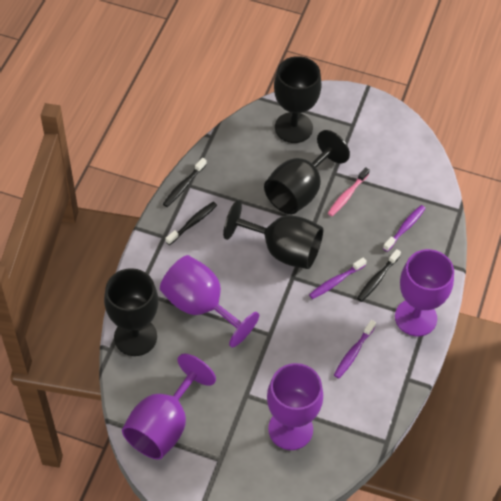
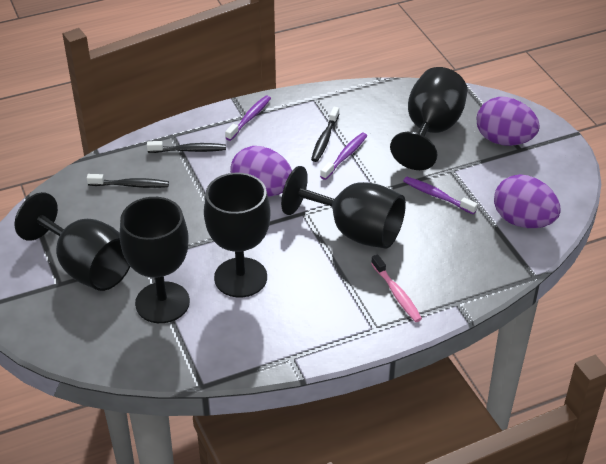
black goblet: 4 -> 5
purple egg: 0 -> 3
purple goblet: 4 -> 0

